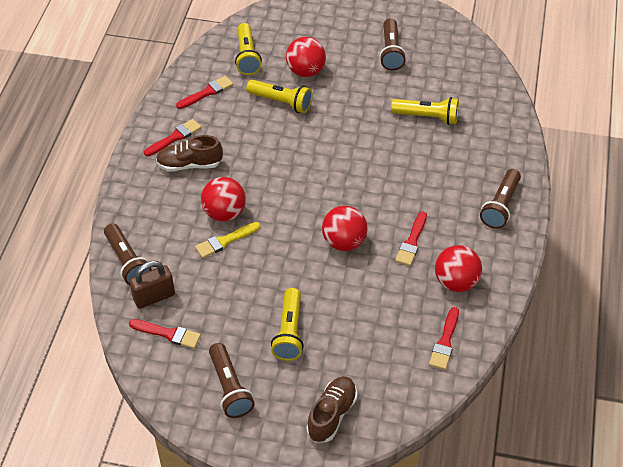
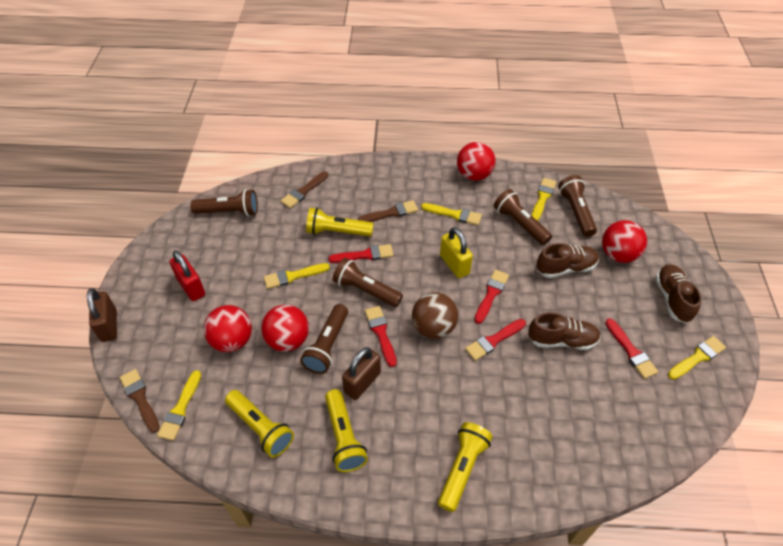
brown ball: 0 -> 1
brown brush: 0 -> 3
brown flashlight: 4 -> 5
brown padlock: 1 -> 2
brown shoe: 2 -> 3
red padlock: 0 -> 1
yellow brush: 1 -> 5
yellow padlock: 0 -> 1

